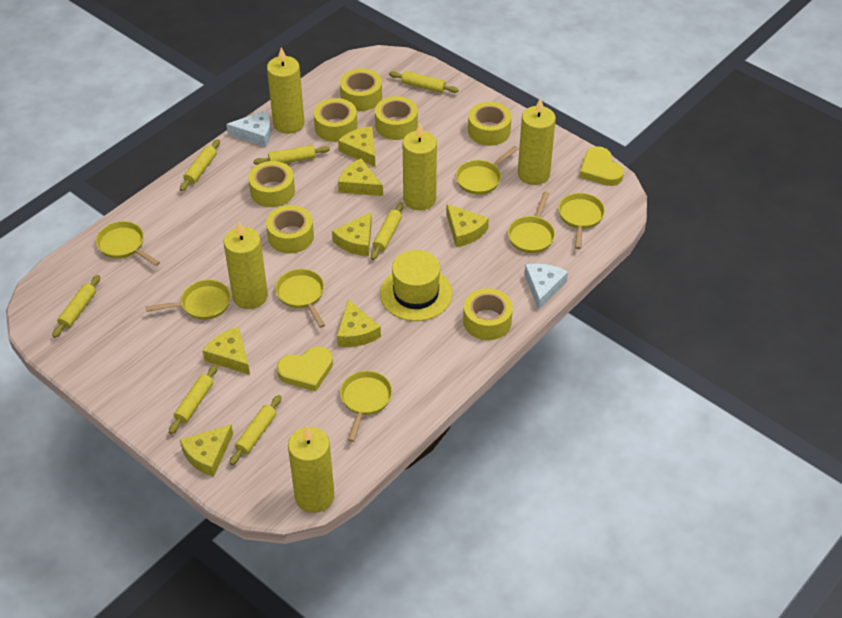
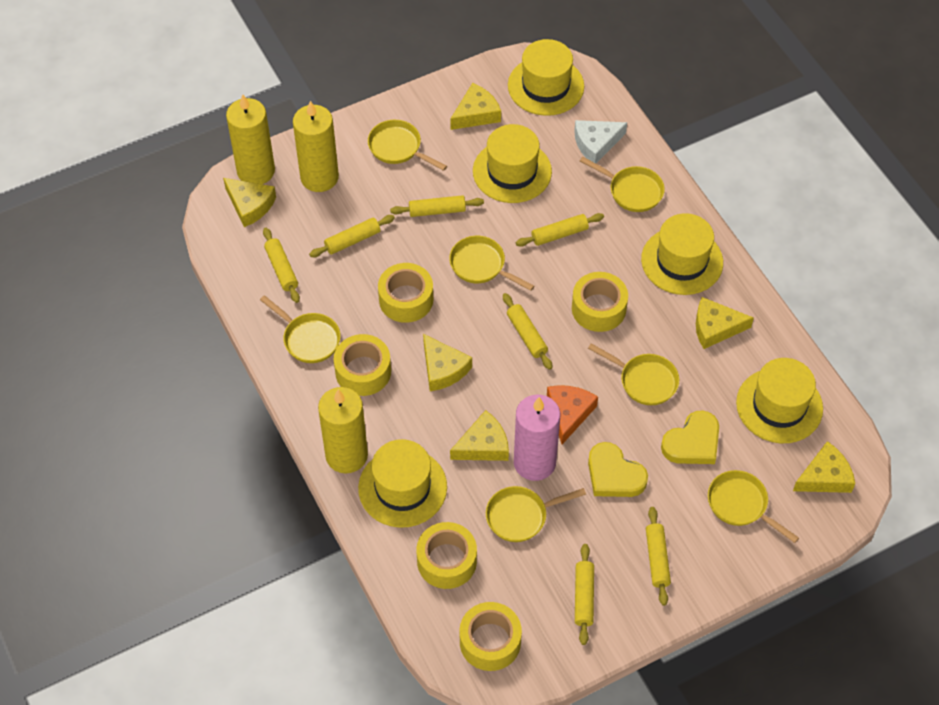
orange cheese: 0 -> 1
pink candle: 0 -> 1
white cheese: 2 -> 1
yellow candle: 5 -> 3
yellow cheese: 7 -> 6
yellow hat: 1 -> 5
yellow tape: 7 -> 5

